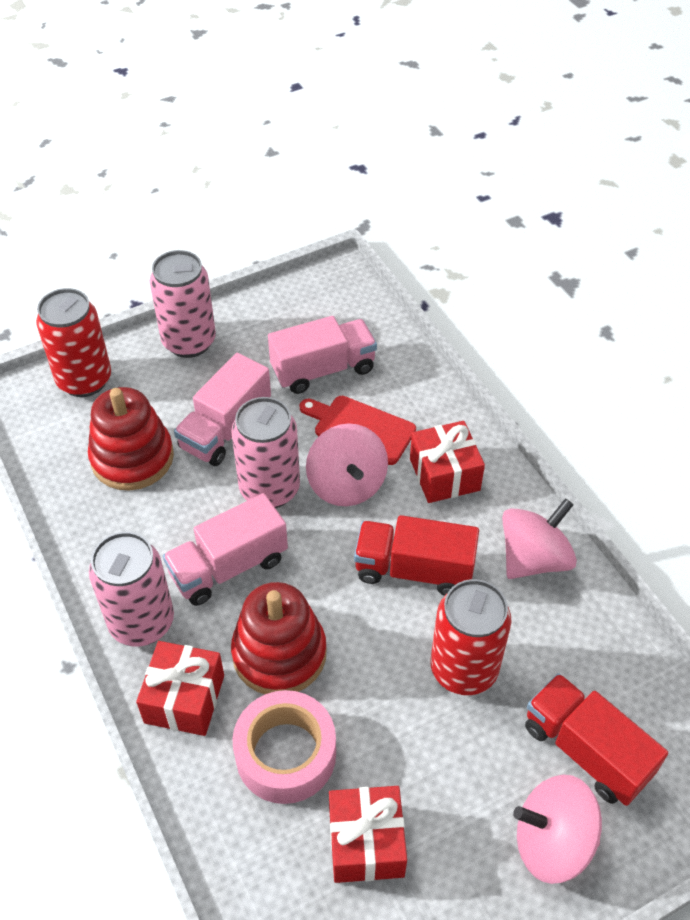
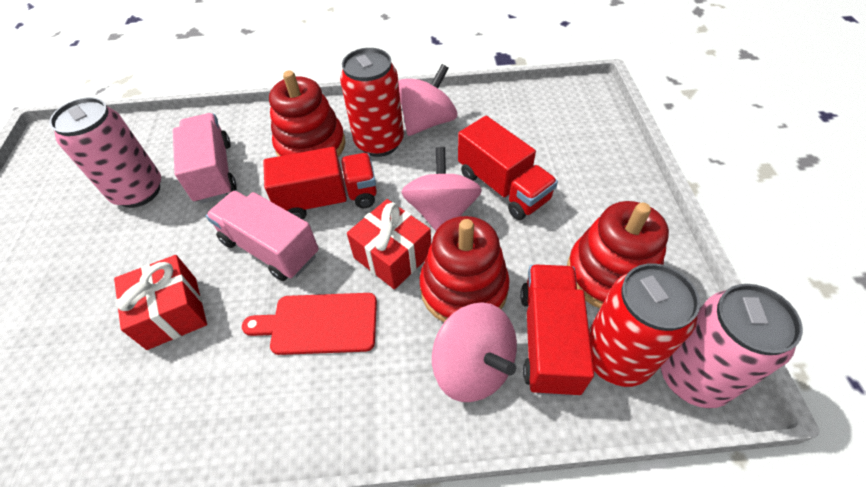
pink can: 3 -> 2
pink tape: 1 -> 0
pink truck: 3 -> 2
red gift: 3 -> 2
red stacking toy: 2 -> 3
red truck: 2 -> 3

